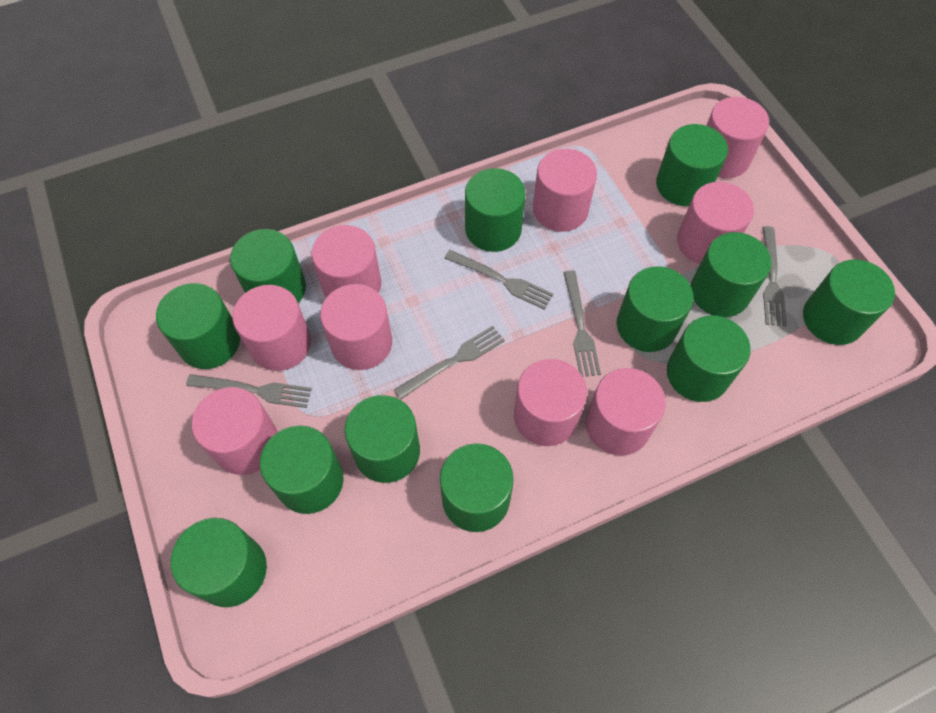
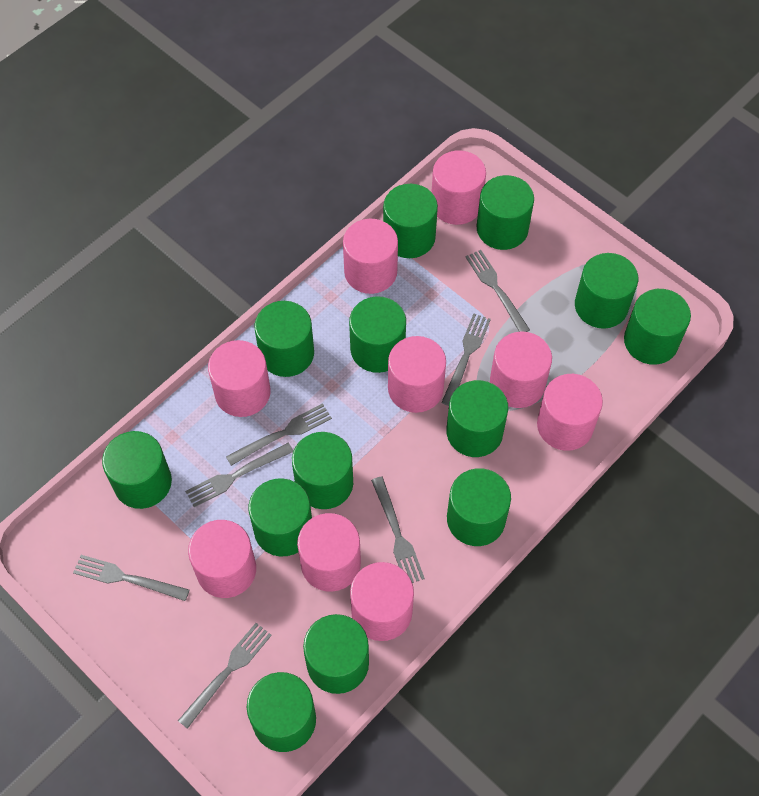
green cylinder: 12 -> 13
grey fork: 5 -> 7

